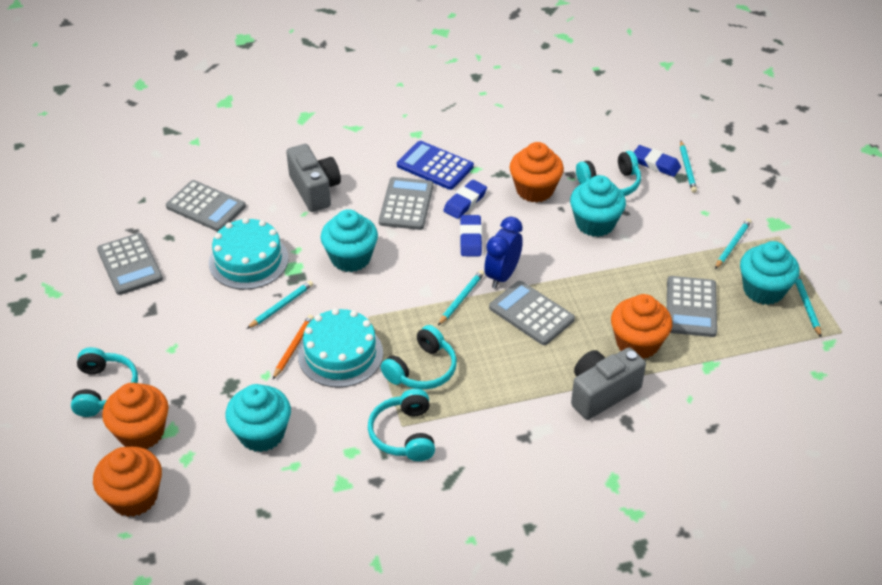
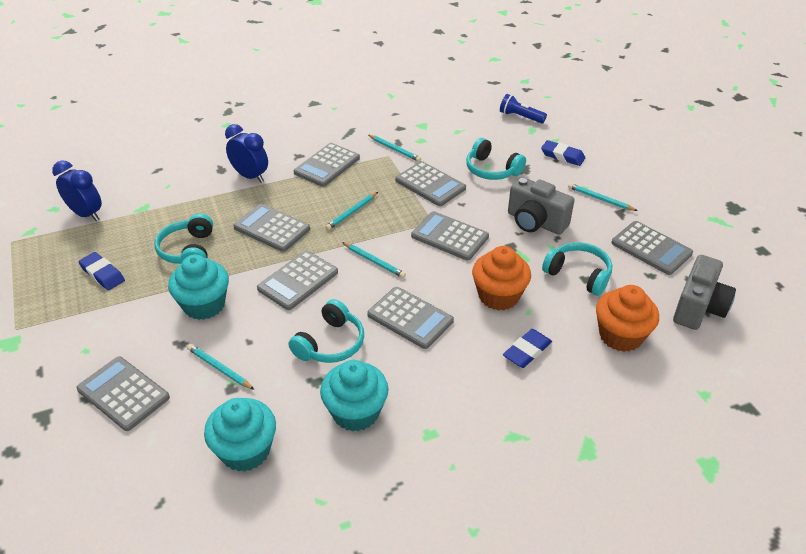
blue calculator: 1 -> 0
blue clock: 1 -> 2
blue flashlight: 0 -> 1
grey calculator: 5 -> 8
orange cupcake: 4 -> 2
orange pencil: 1 -> 0
turquoise cake: 2 -> 0
turquoise cupcake: 4 -> 3

